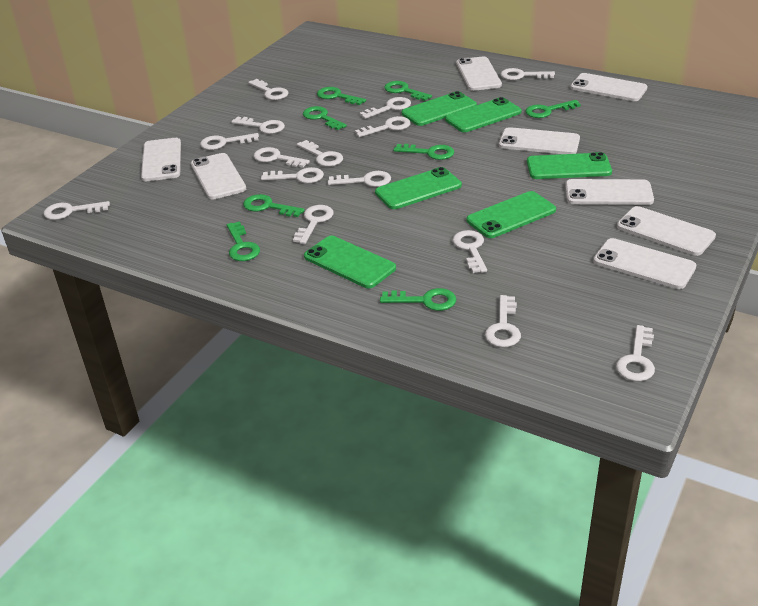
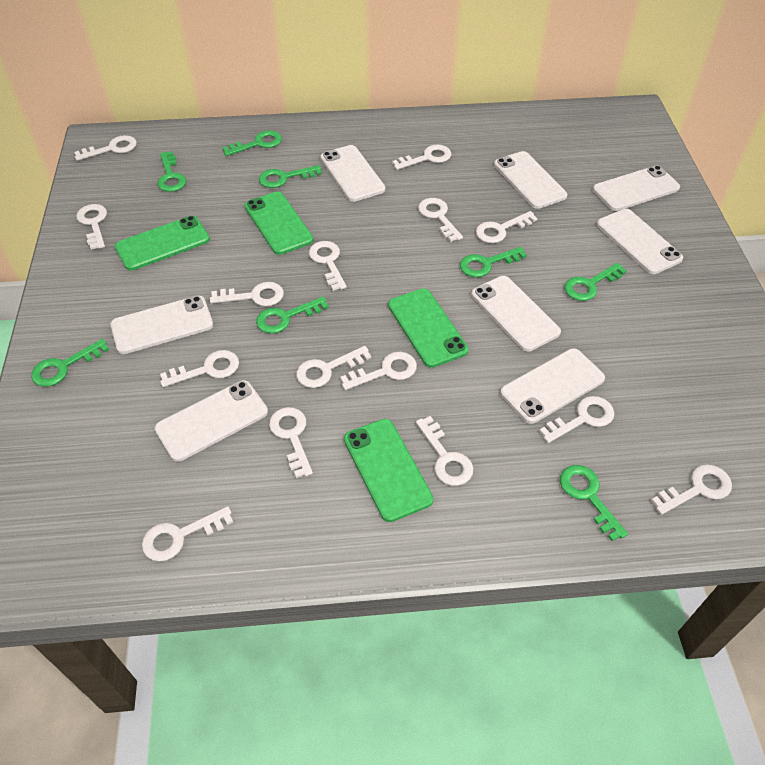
green phone: 6 -> 4

